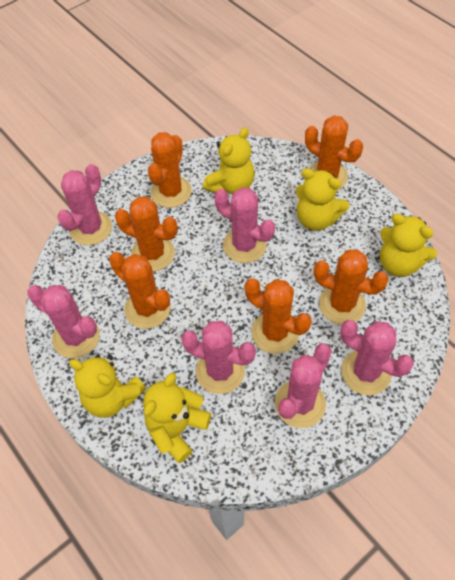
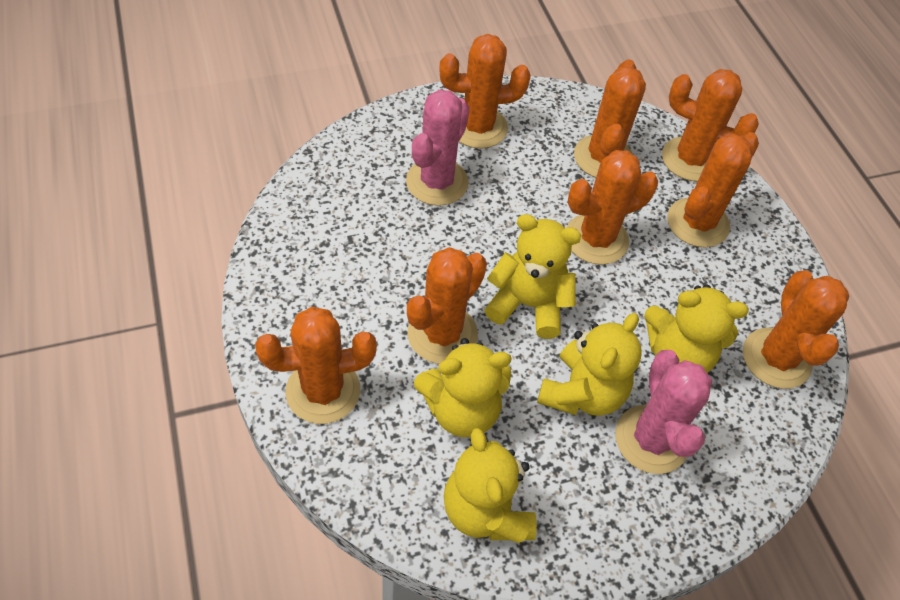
orange cactus: 6 -> 8
pink cactus: 6 -> 2

